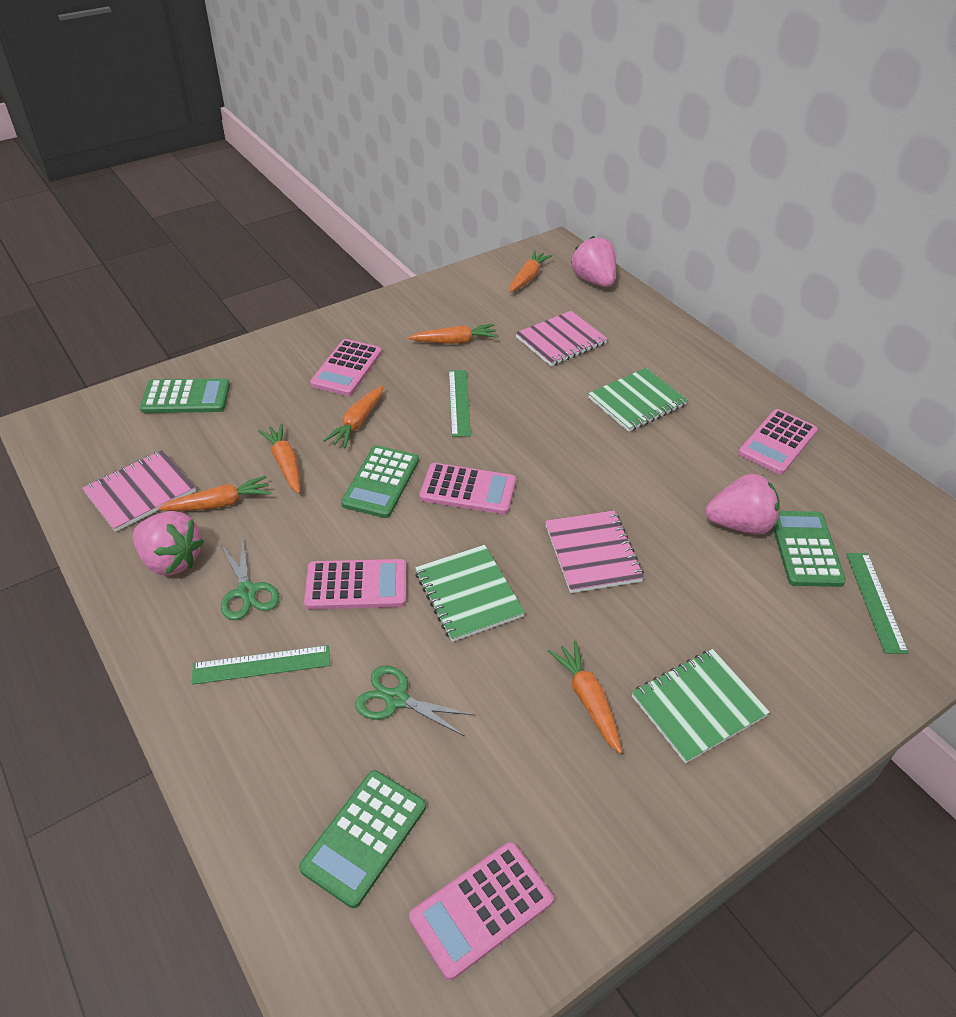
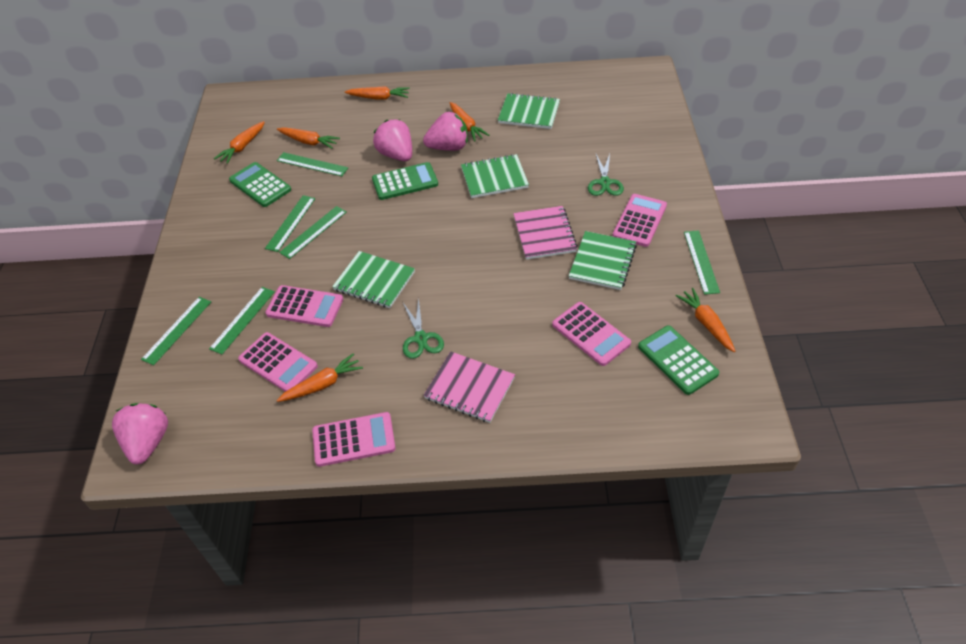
green calculator: 4 -> 3
green notebook: 3 -> 4
green ruler: 3 -> 6
pink notebook: 3 -> 2

